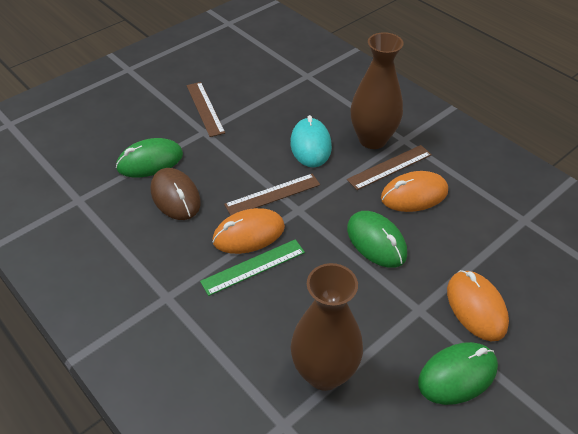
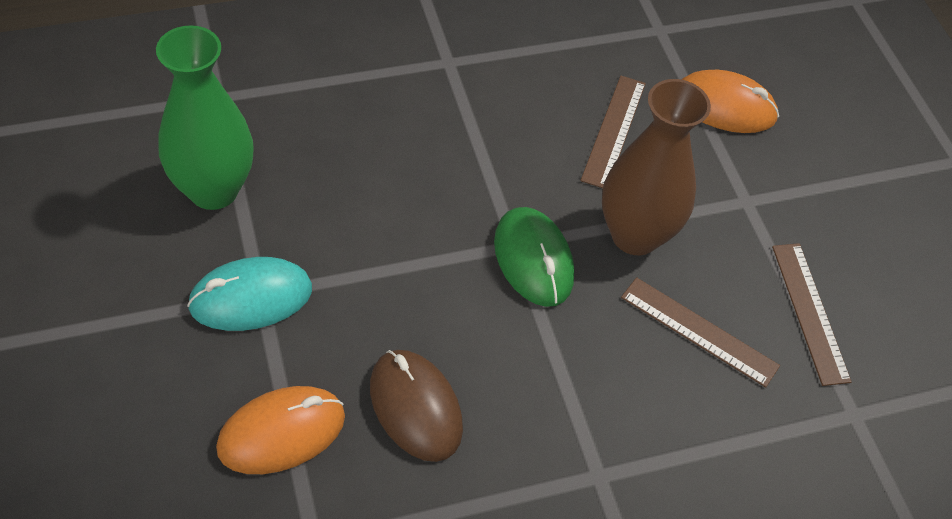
brown vase: 2 -> 1
green mouse: 3 -> 1
green ruler: 1 -> 0
green vase: 0 -> 1
orange mouse: 3 -> 2

